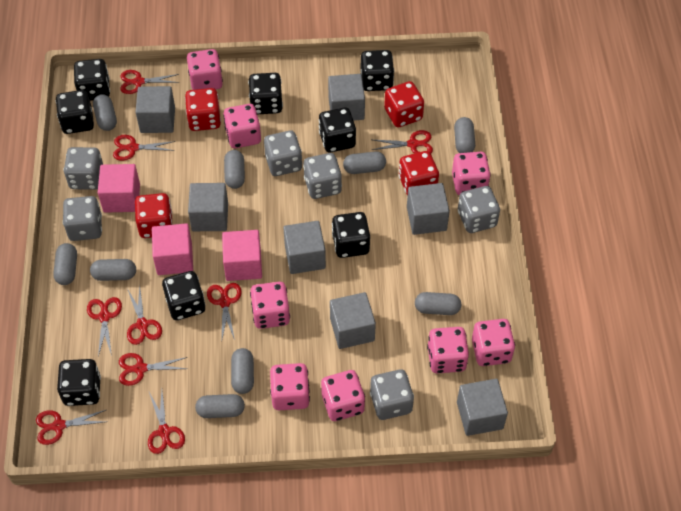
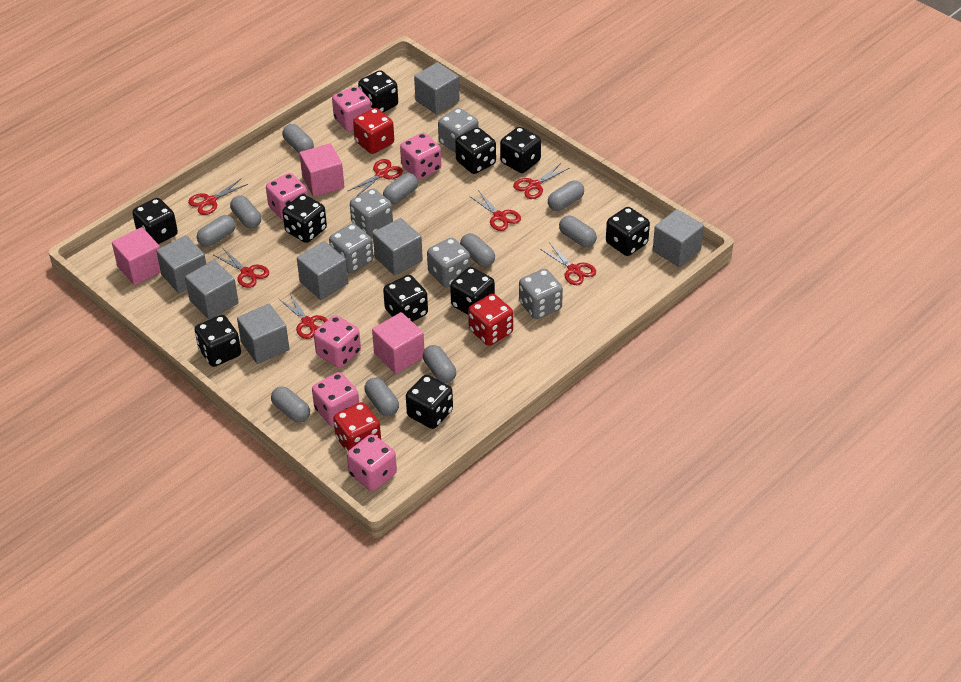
black dice: 8 -> 10
grey capsule: 9 -> 10
grey dice: 6 -> 5
pink dice: 8 -> 6
red dice: 4 -> 3
red scissors: 9 -> 7

